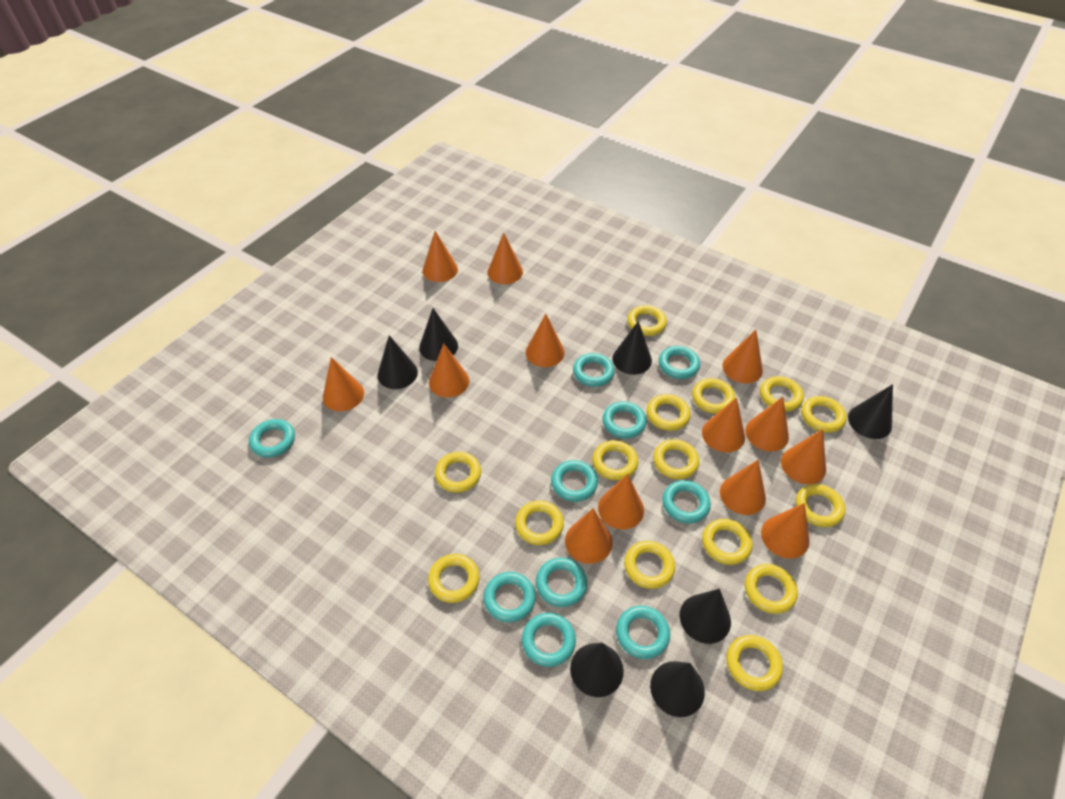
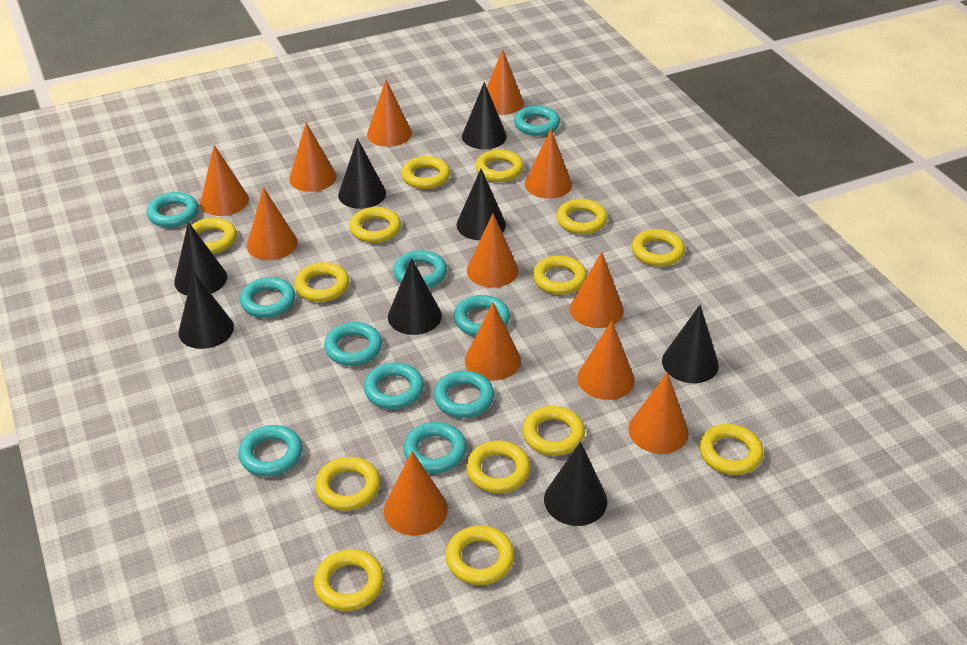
black cone: 7 -> 8
orange cone: 13 -> 12
yellow ring: 15 -> 14

